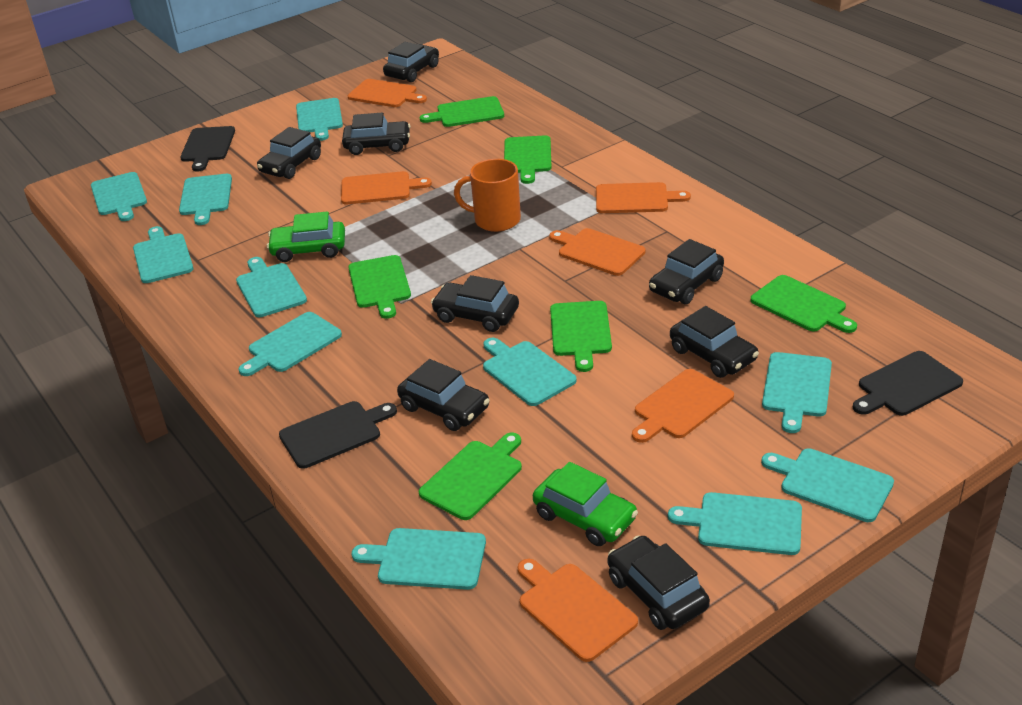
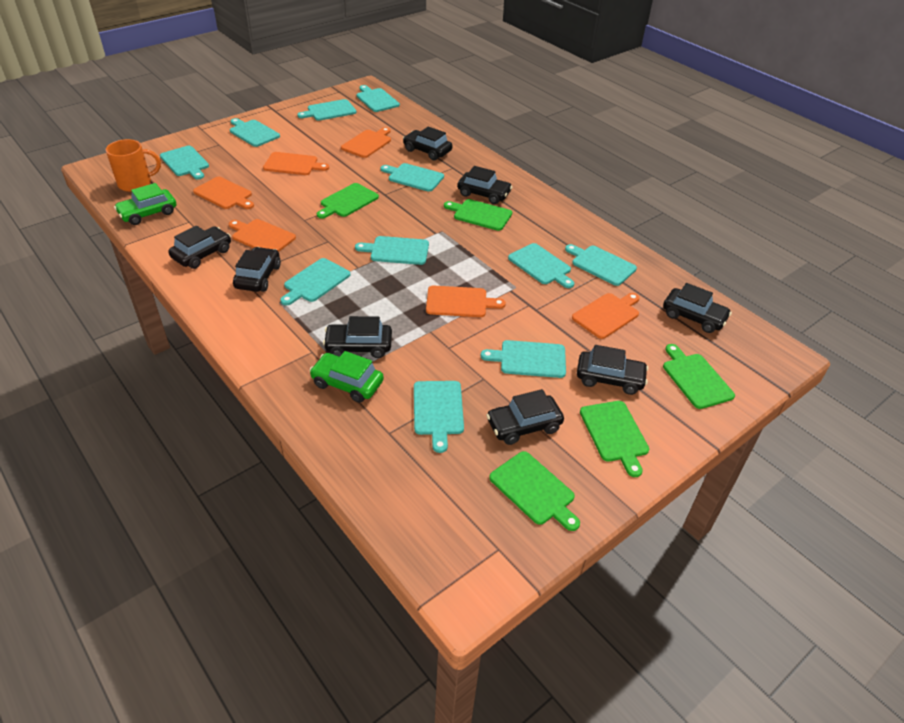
black cutting board: 3 -> 0
green cutting board: 6 -> 5

